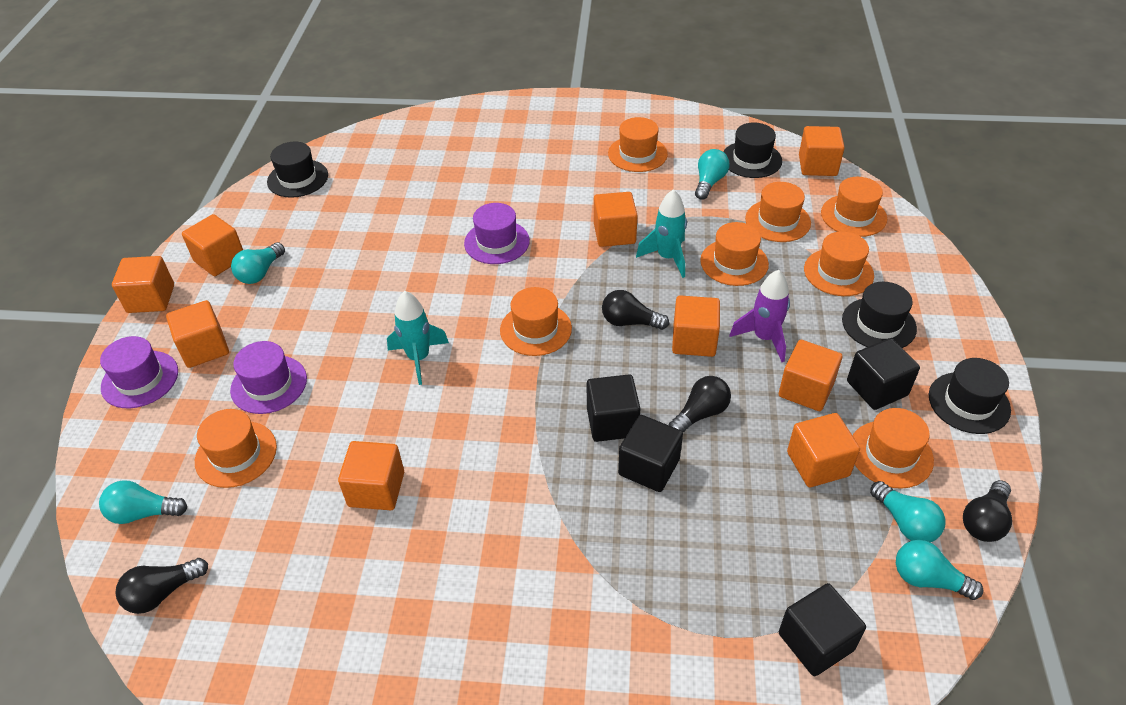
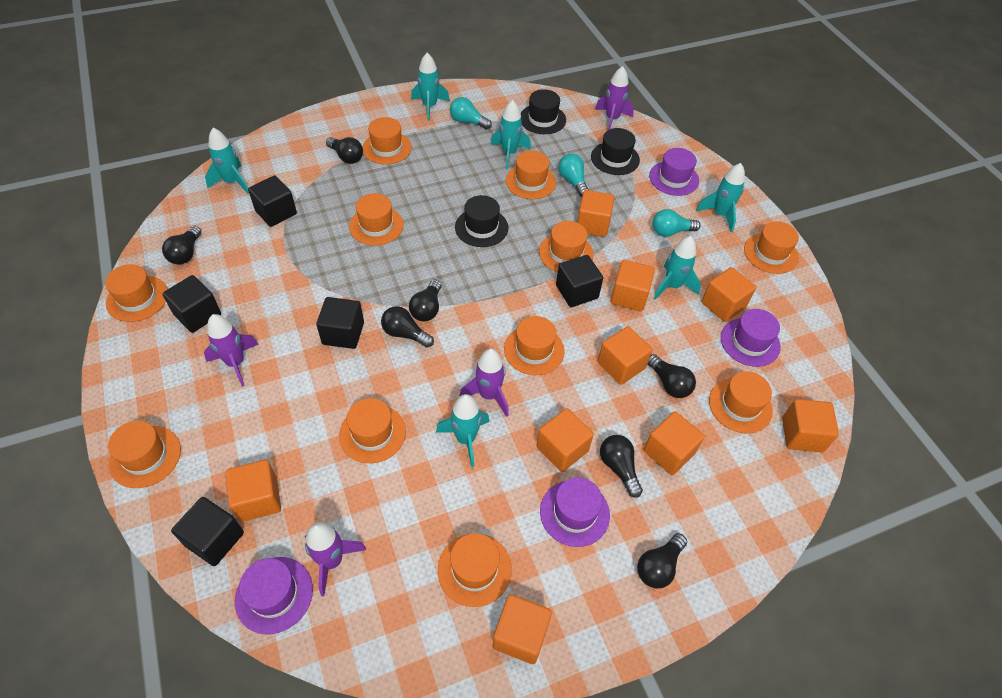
black cube: 4 -> 5
black hat: 4 -> 3
black light bulb: 4 -> 7
orange hat: 8 -> 11
purple hat: 3 -> 4
purple rocket: 1 -> 4
turquoise light bulb: 5 -> 3
turquoise rocket: 2 -> 6

